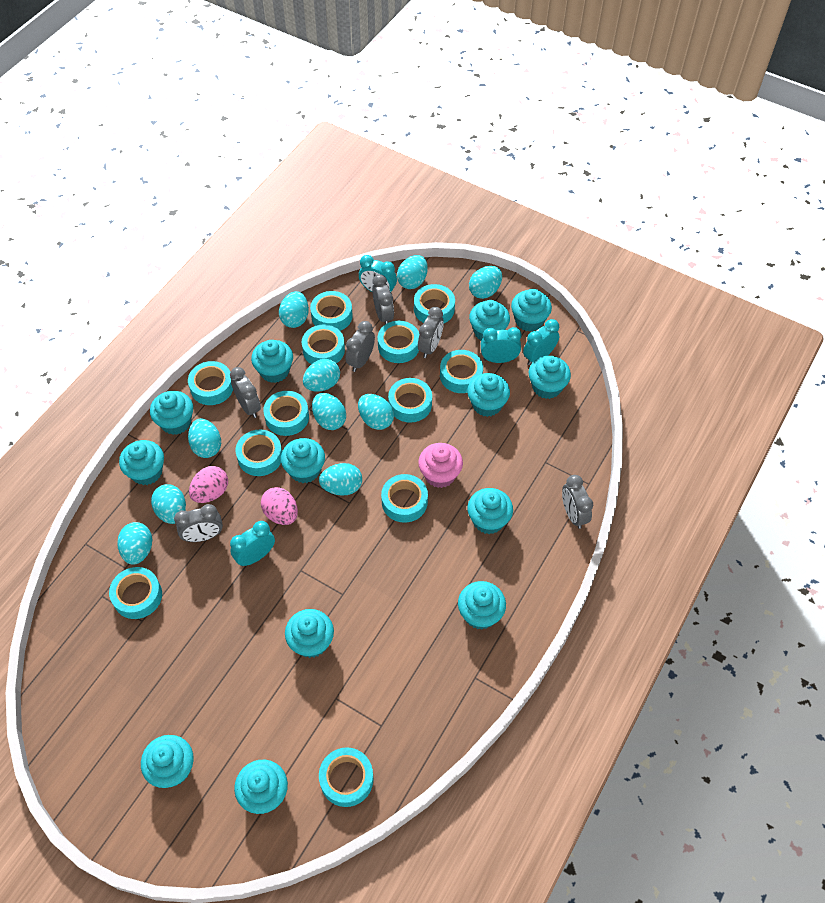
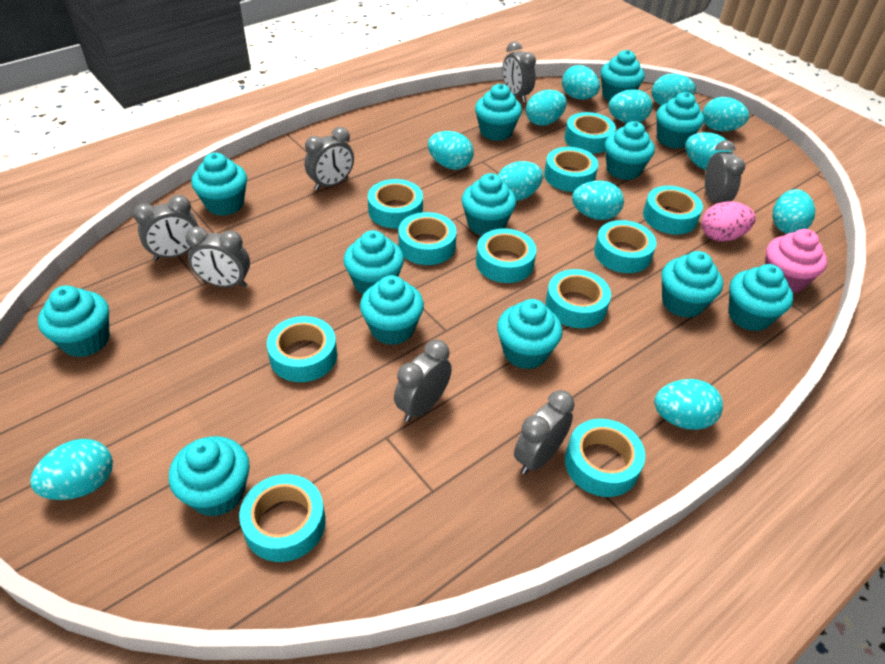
grey clock: 6 -> 7
pink egg: 2 -> 1
turquoise clock: 4 -> 0
turquoise egg: 10 -> 12
turquoise tape: 12 -> 11

